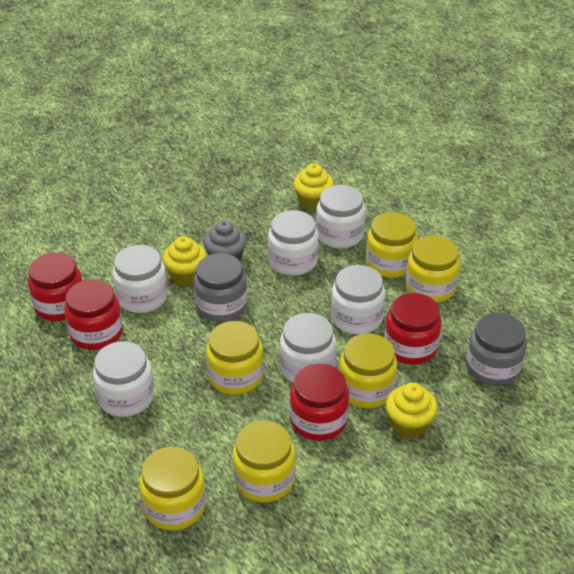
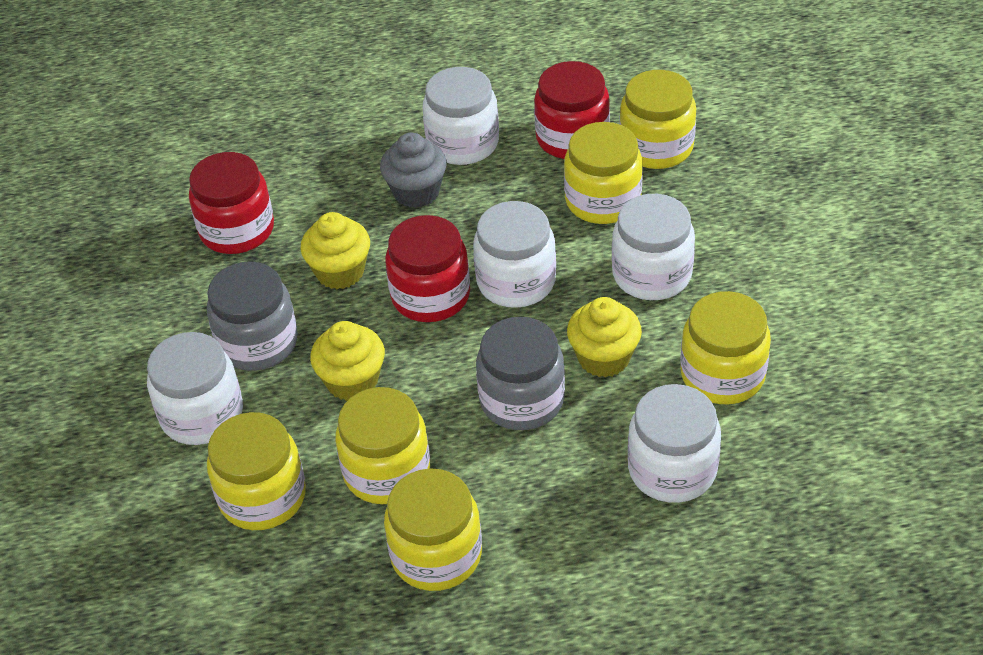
red jar: 4 -> 3
white jar: 6 -> 5

